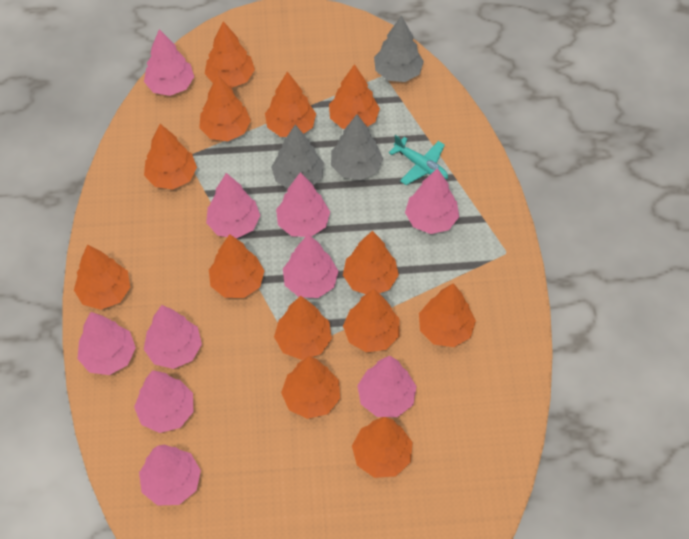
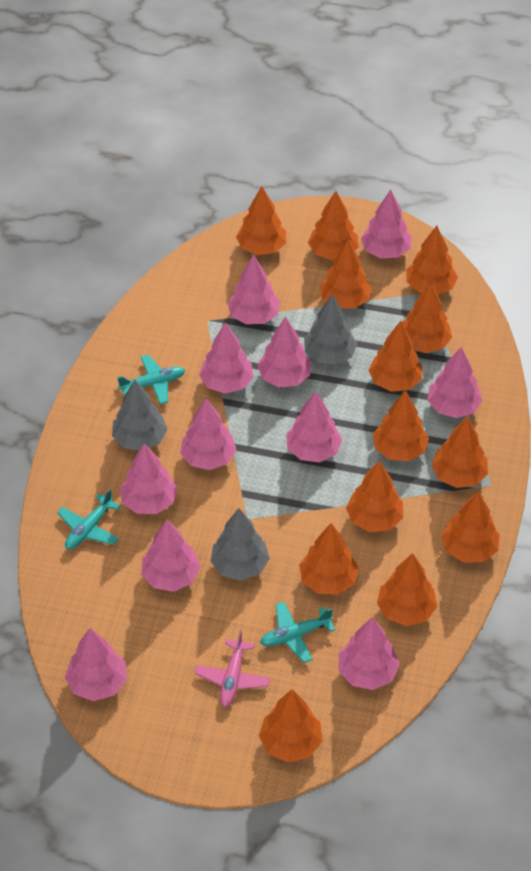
pink plane: 0 -> 1
pink tree: 10 -> 11
turquoise plane: 1 -> 3

